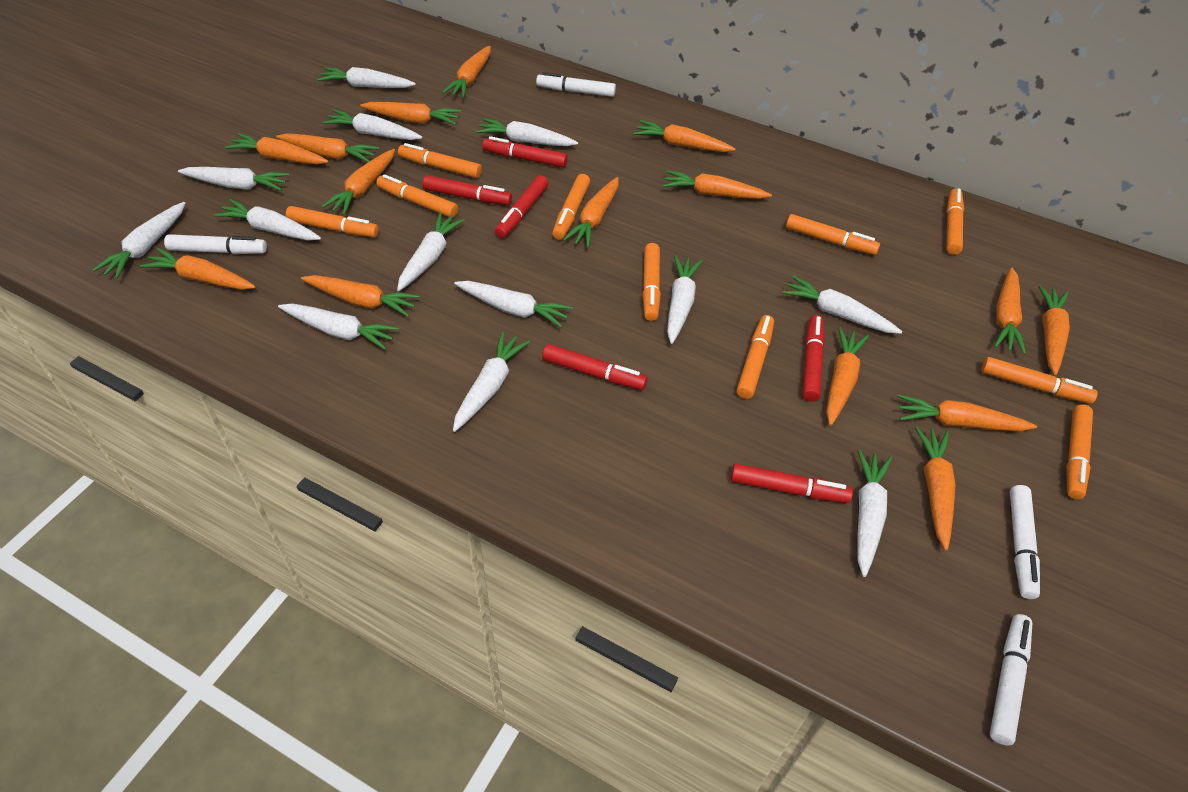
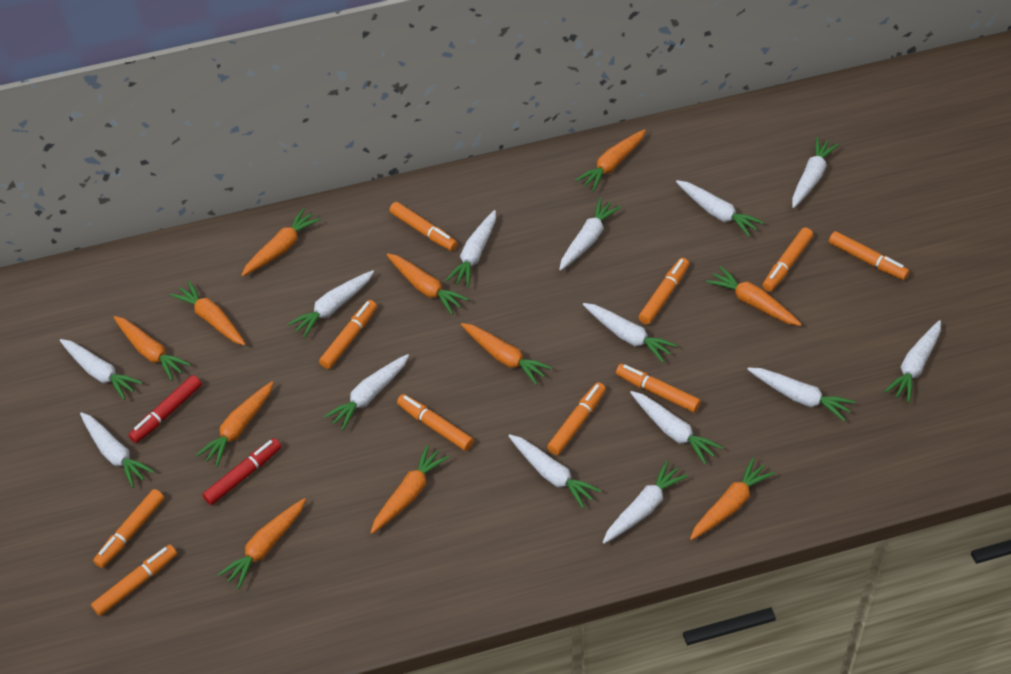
orange carrot: 15 -> 11
red marker: 6 -> 2
white carrot: 13 -> 14
white marker: 4 -> 0

